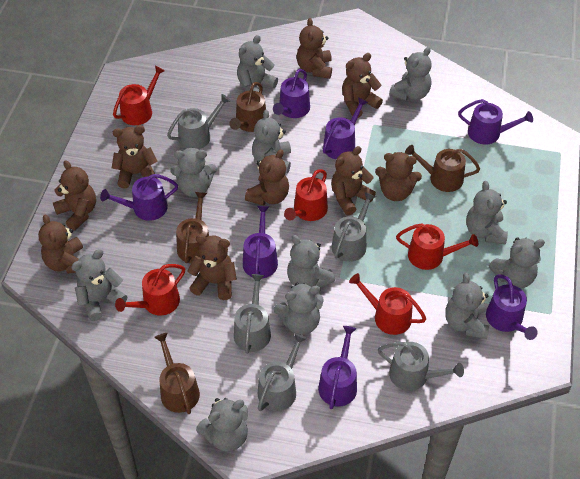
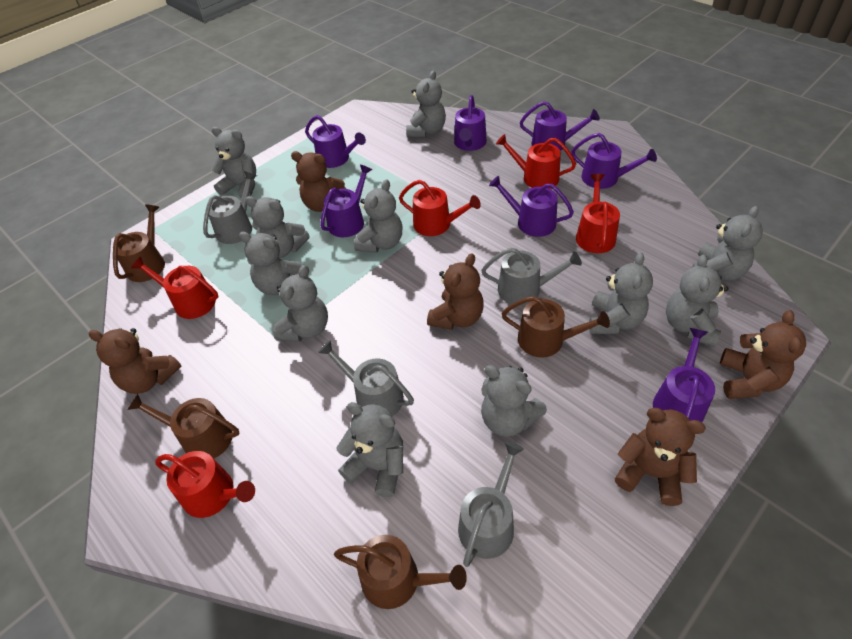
brown teddy bear: 9 -> 5
grey watering can: 5 -> 4

